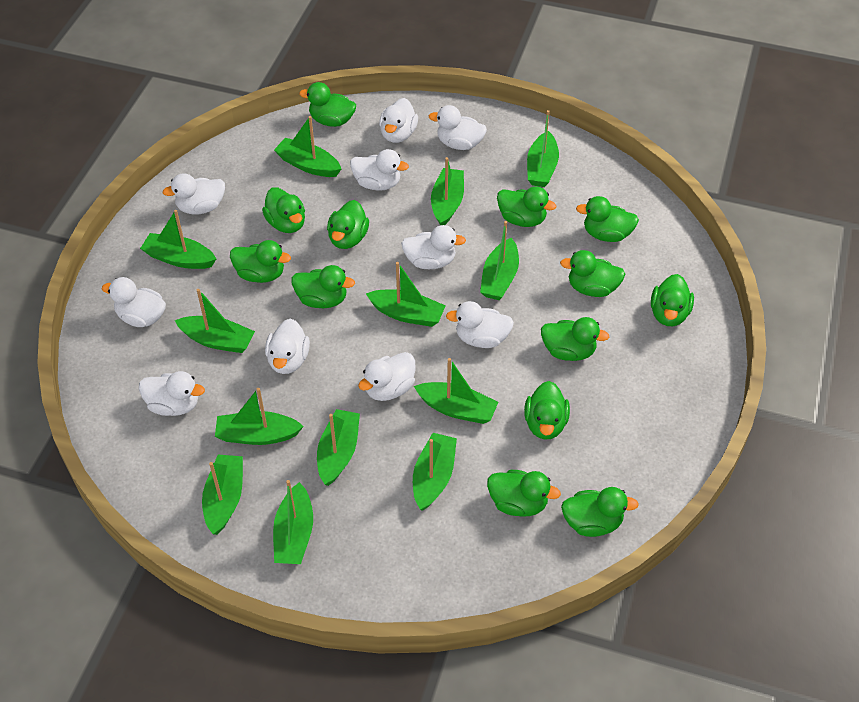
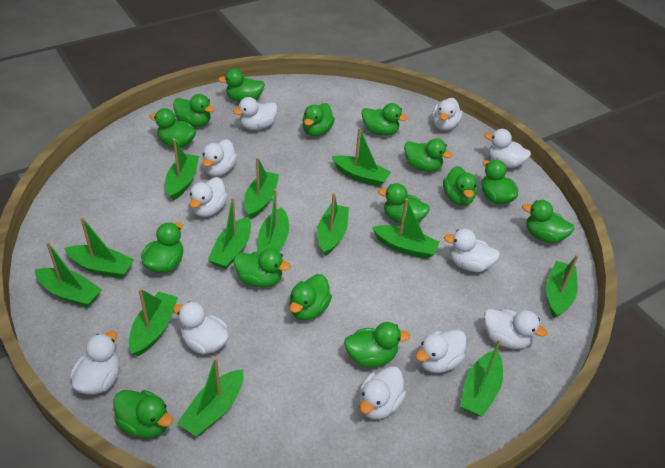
green duck: 13 -> 15
white duck: 10 -> 11

